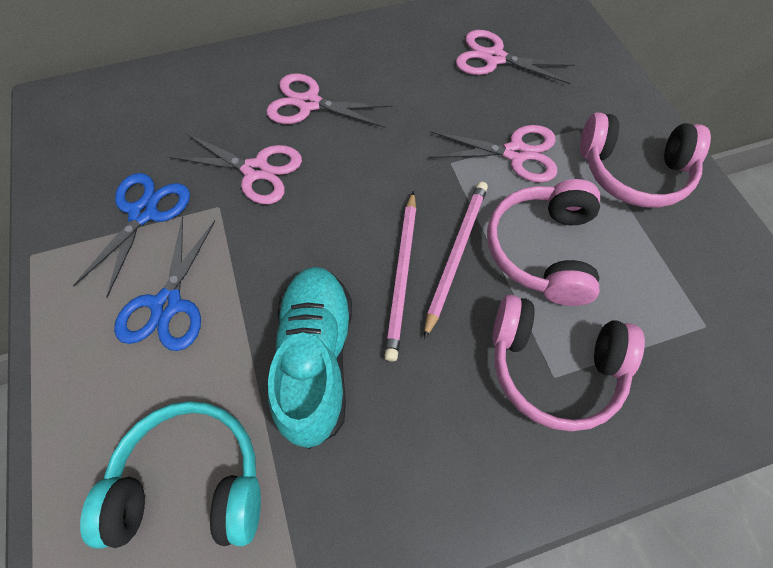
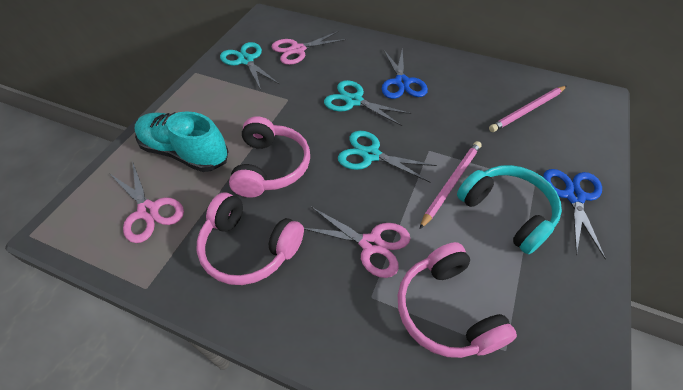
pink scissors: 4 -> 3
turquoise scissors: 0 -> 3

